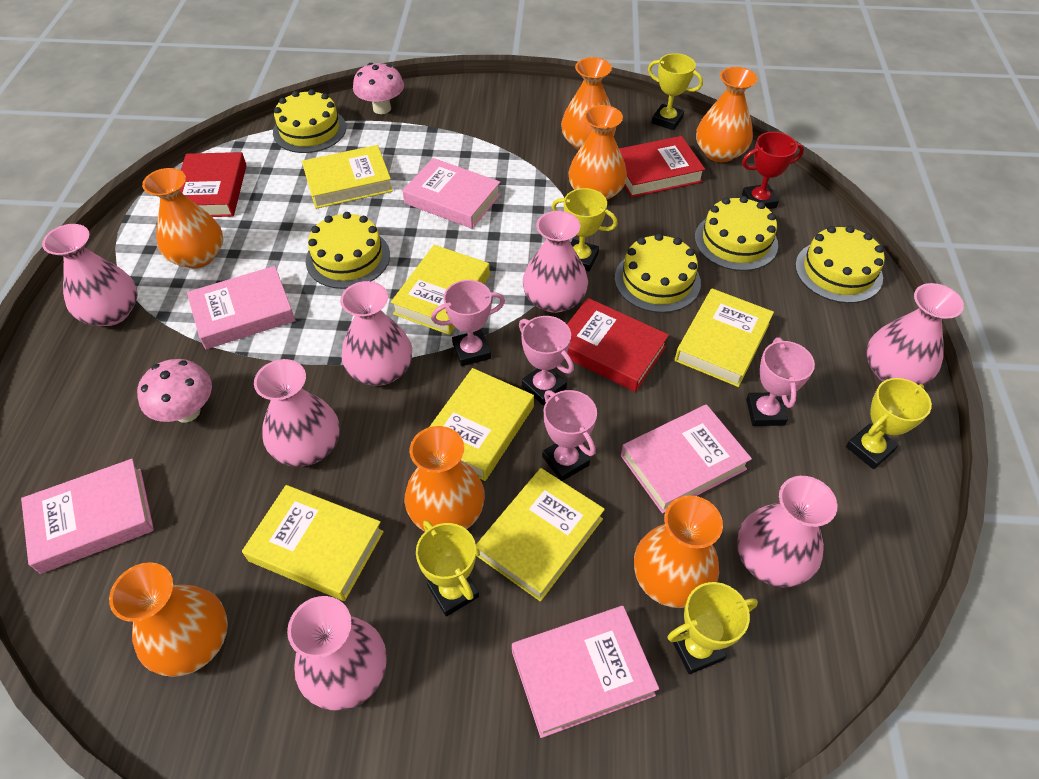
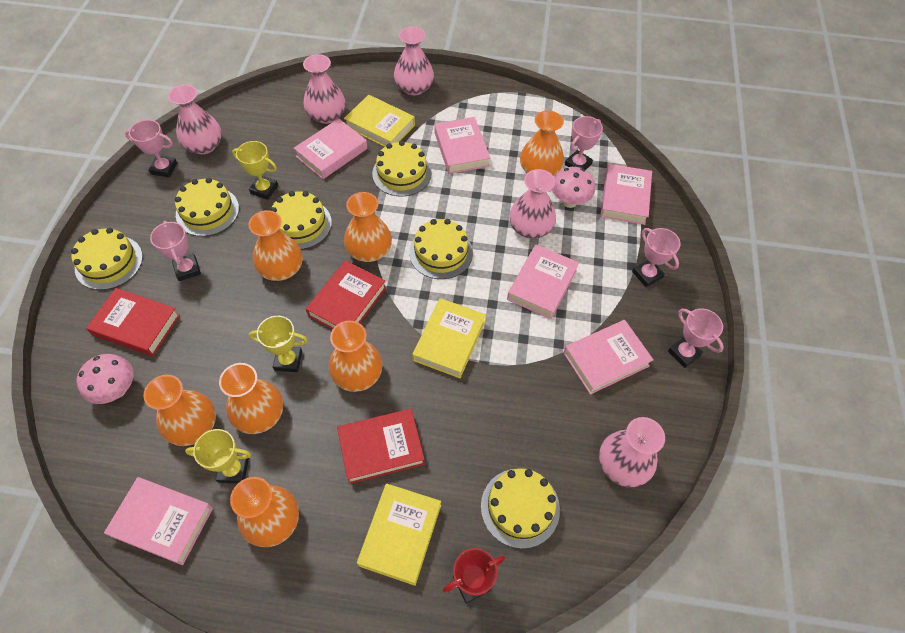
pink book: 5 -> 6
pink trophy: 4 -> 5
pink vase: 7 -> 5
yellow book: 6 -> 3
yellow cake: 5 -> 6
yellow trophy: 5 -> 3

